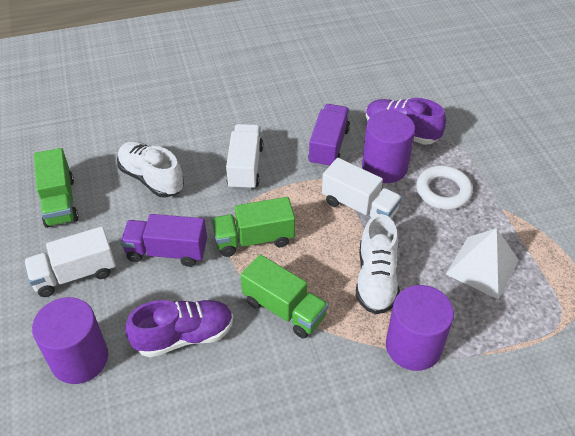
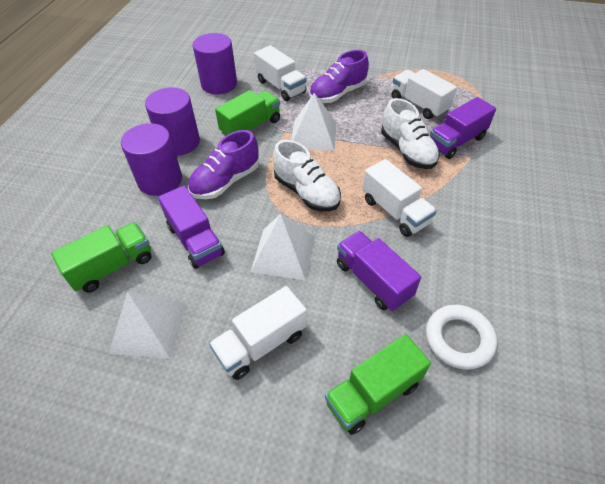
purple truck: 2 -> 3
white pyramid: 1 -> 3
white truck: 3 -> 4

